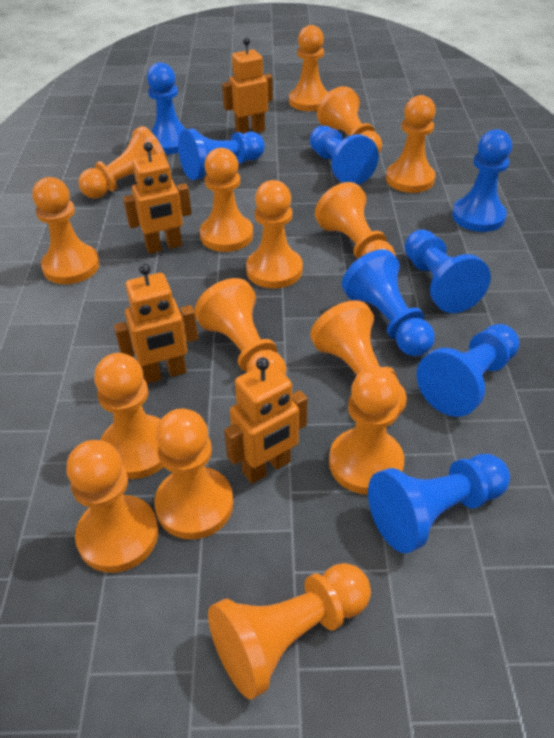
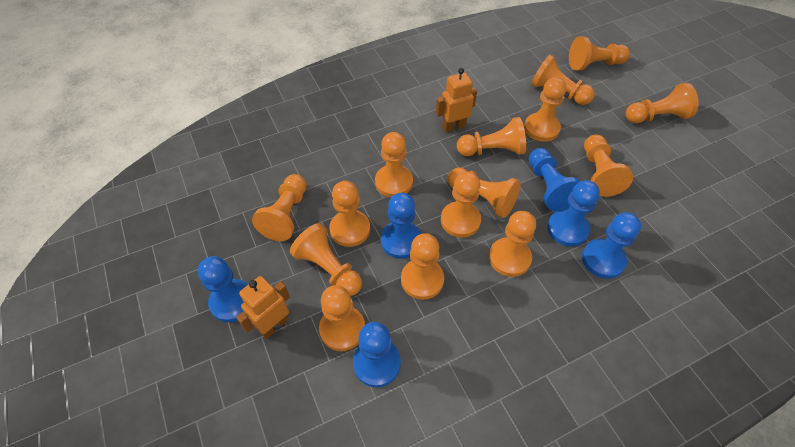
blue pawn: 8 -> 6
orange robot: 4 -> 2

